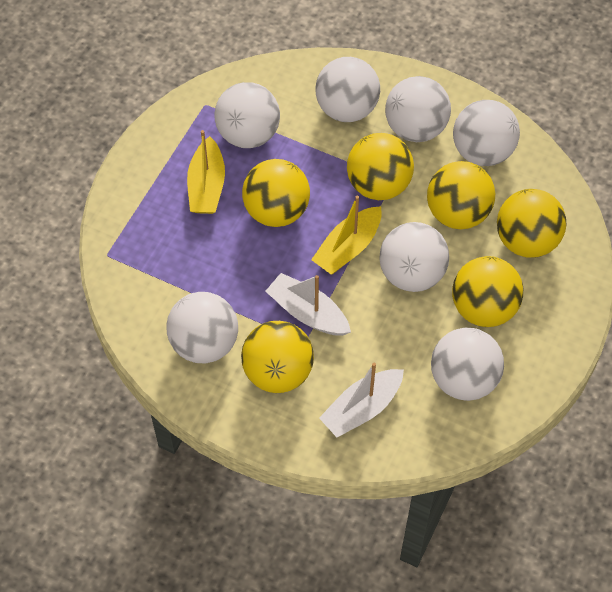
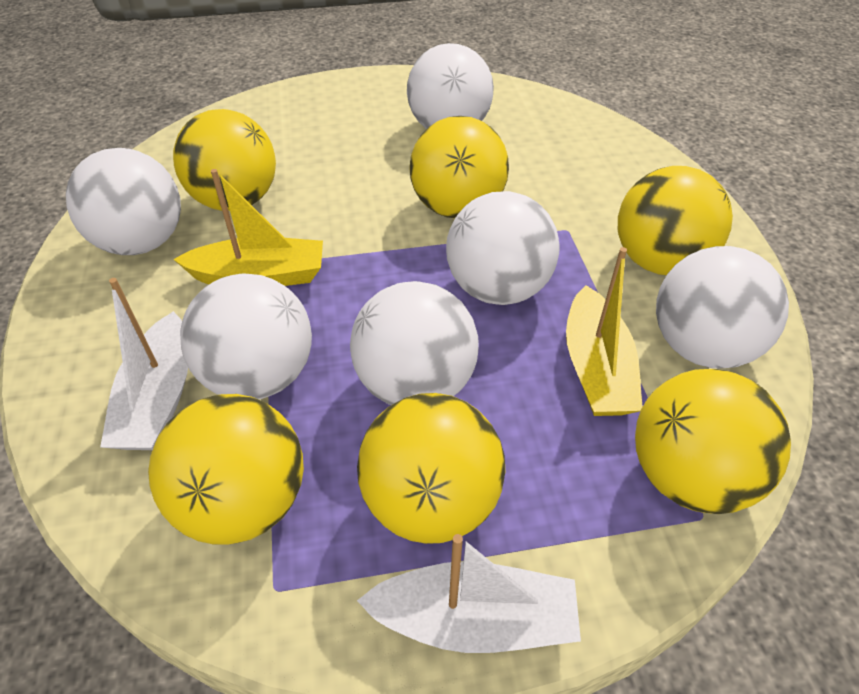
white ball: 7 -> 6

